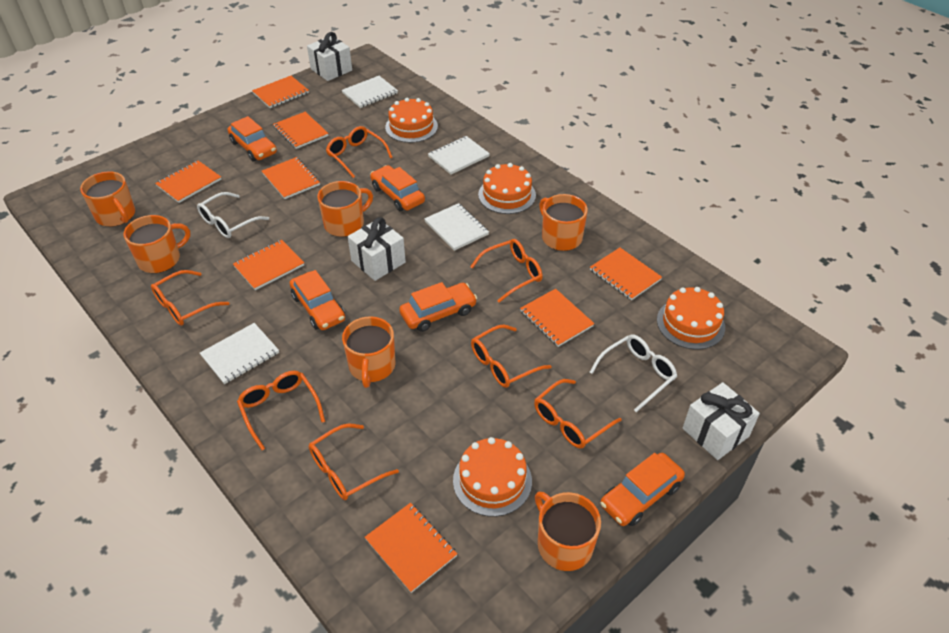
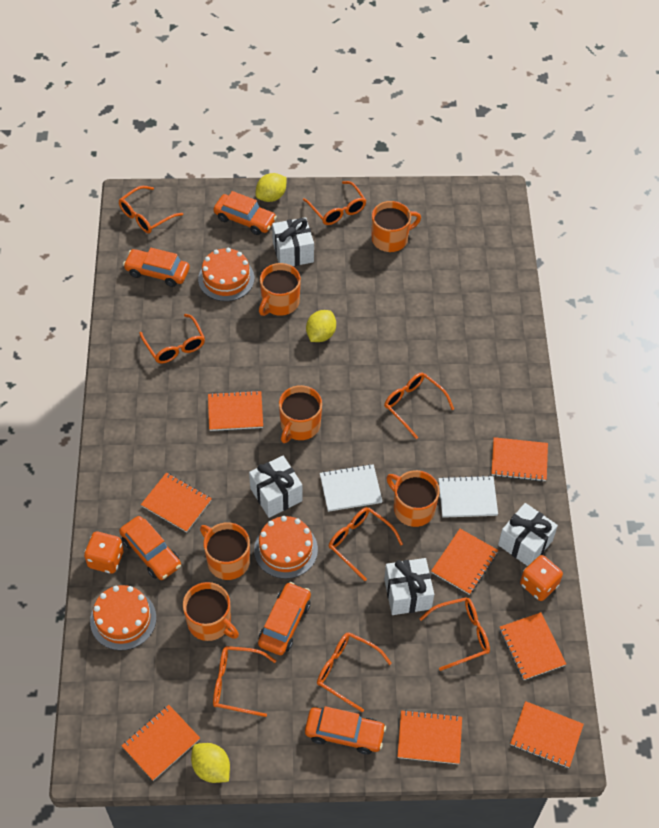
orange cake: 4 -> 3
orange dice: 0 -> 2
orange glasses: 7 -> 8
white gift: 3 -> 4
white glasses: 2 -> 0
white notebook: 4 -> 2
yellow lemon: 0 -> 3

